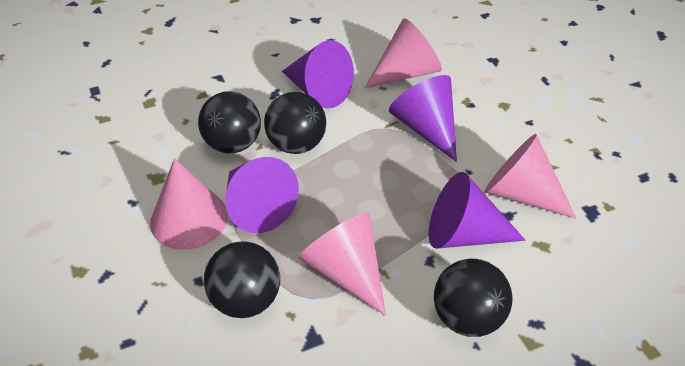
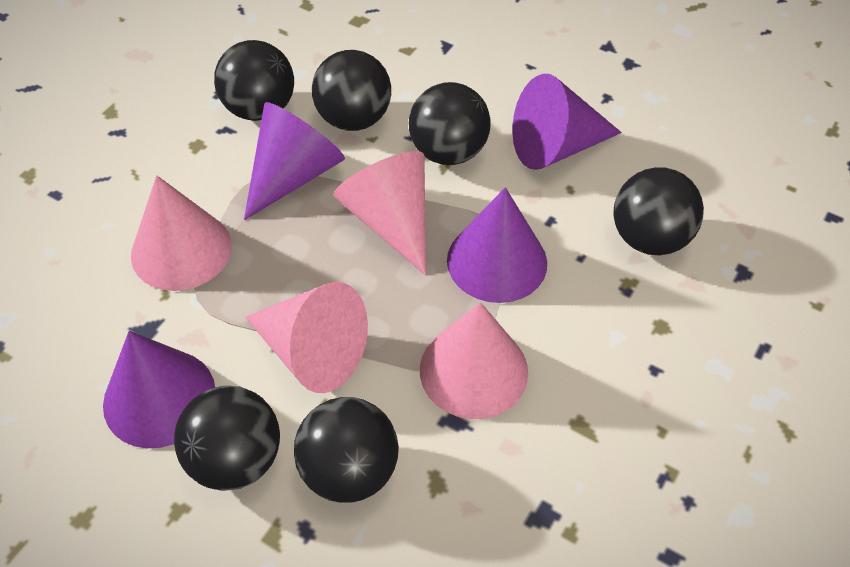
black ball: 4 -> 6

